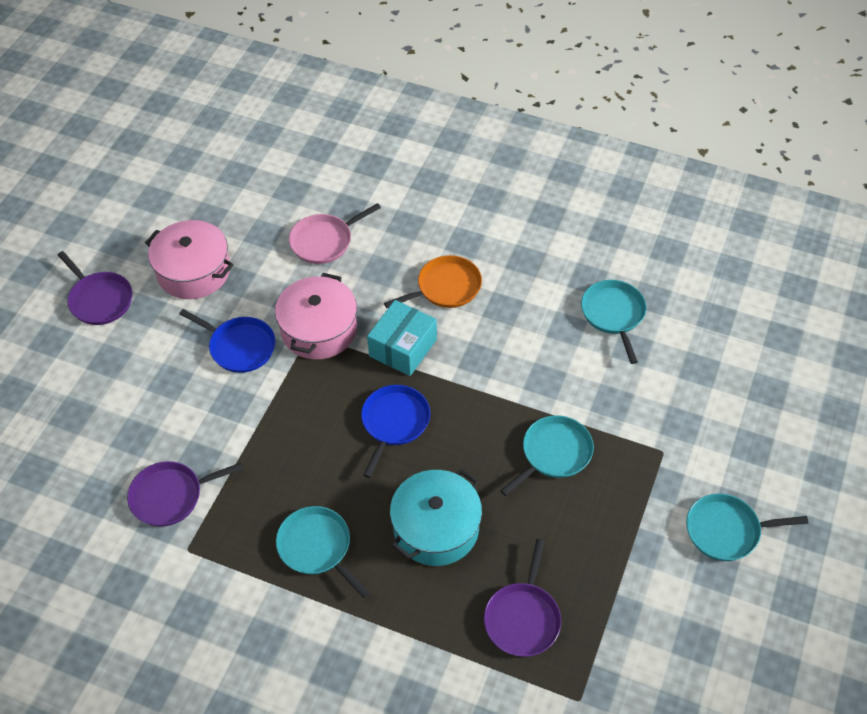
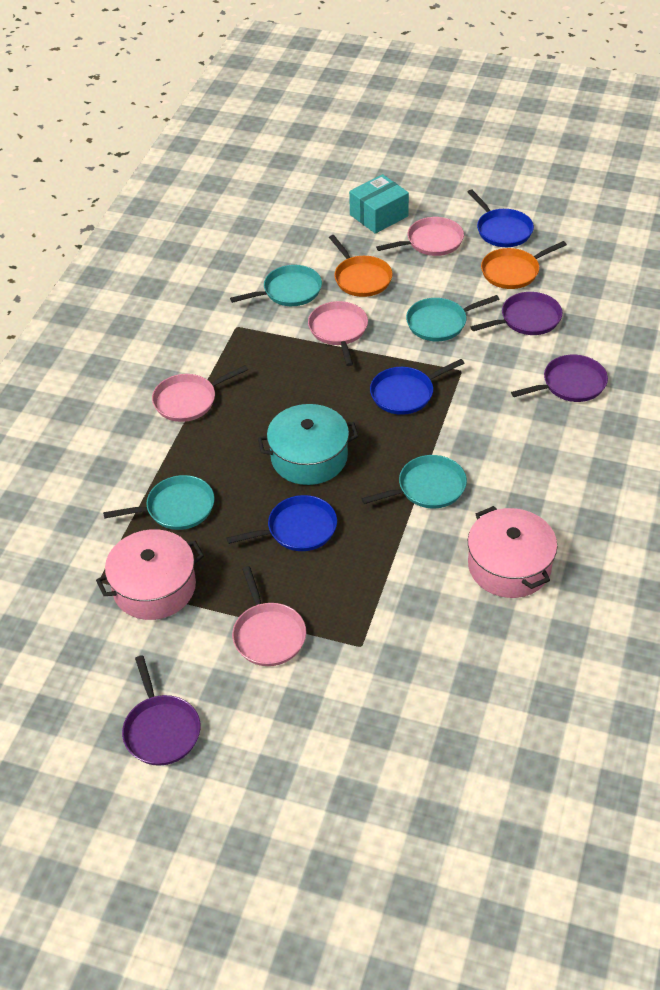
blue pan: 2 -> 3
orange pan: 1 -> 2
pink pan: 1 -> 4

